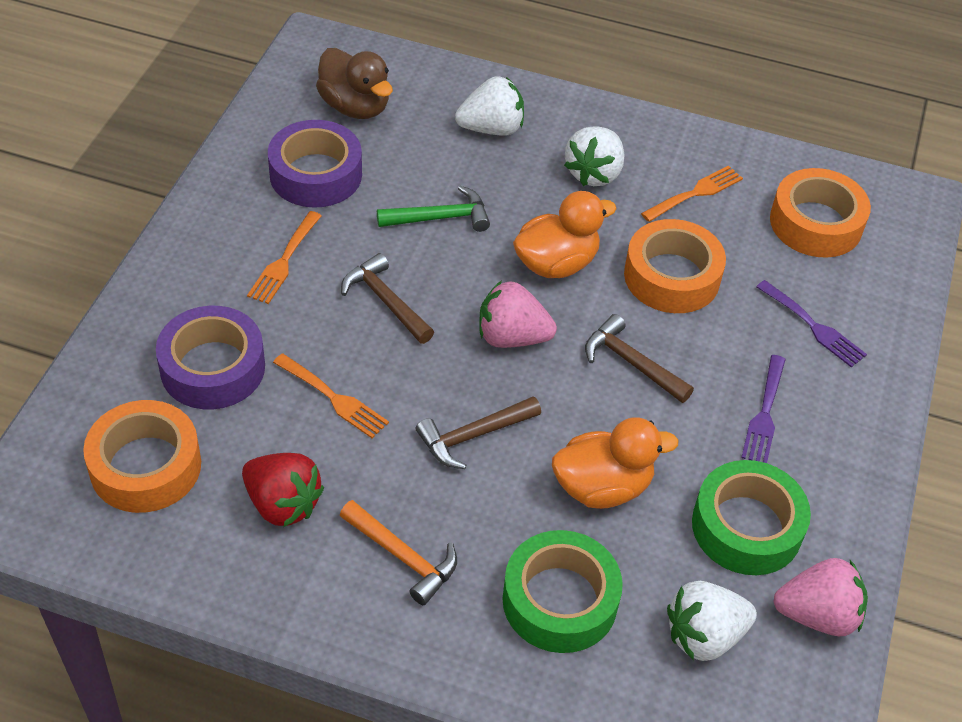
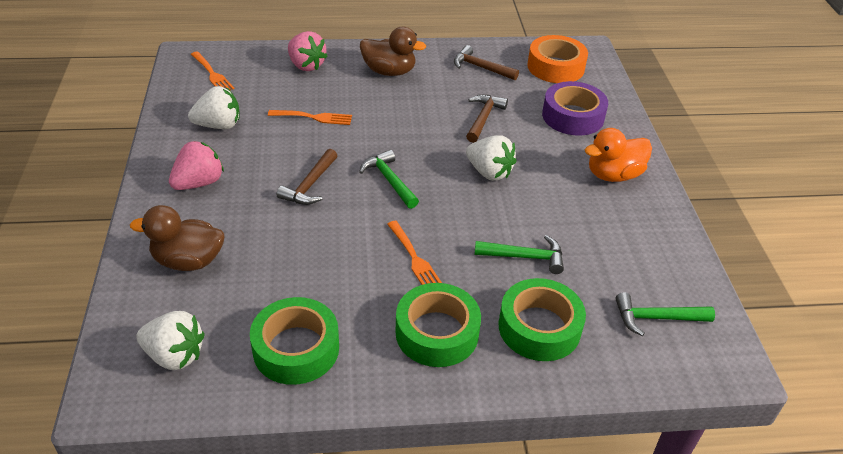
brown duck: 1 -> 2
green hammer: 1 -> 3
green tape: 2 -> 3
orange duck: 2 -> 1
orange hammer: 1 -> 0
orange tape: 3 -> 1
purple fork: 2 -> 0
purple tape: 2 -> 1
red strawberry: 1 -> 0

